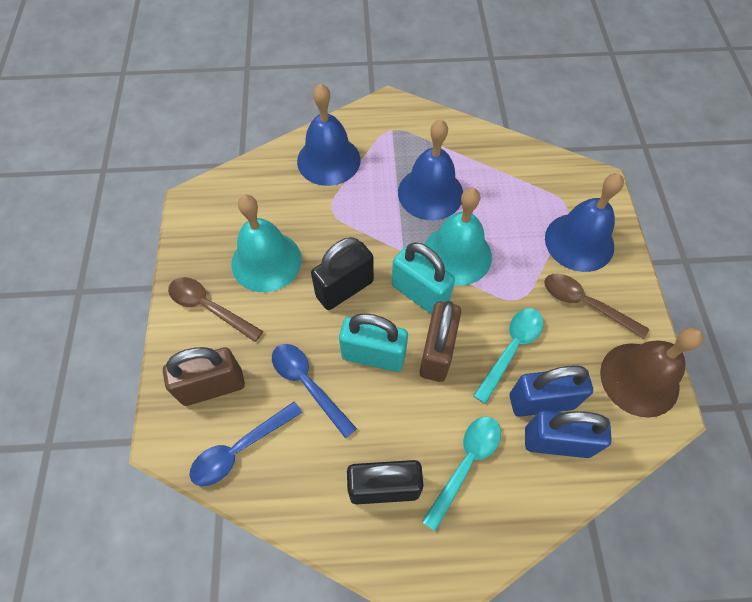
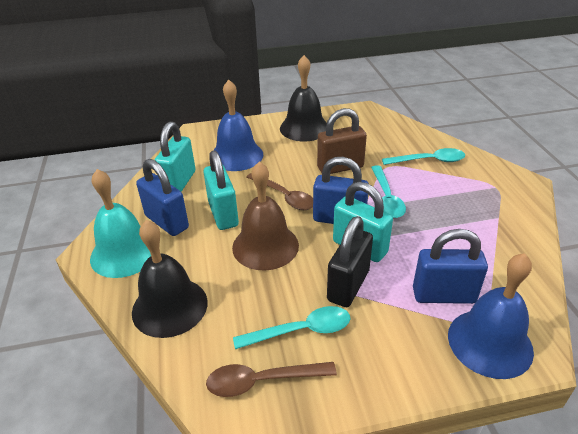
black bell: 0 -> 2
black padlock: 2 -> 1
blue bell: 3 -> 2
blue padlock: 2 -> 3
blue spoon: 2 -> 0
brown padlock: 2 -> 1
turquoise bell: 2 -> 1
turquoise padlock: 2 -> 3
turquoise spoon: 2 -> 3

